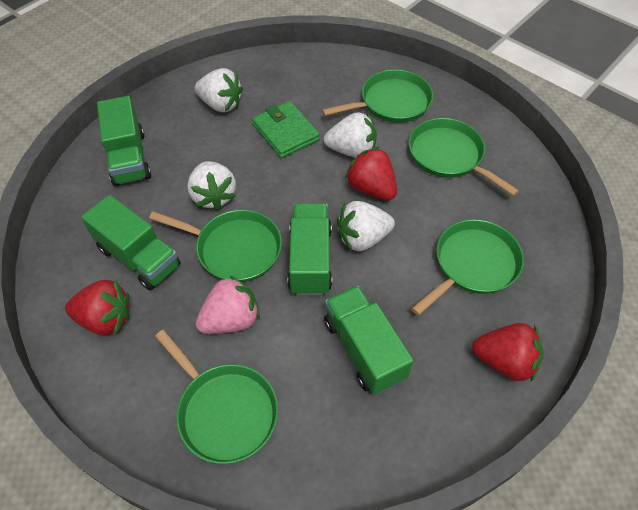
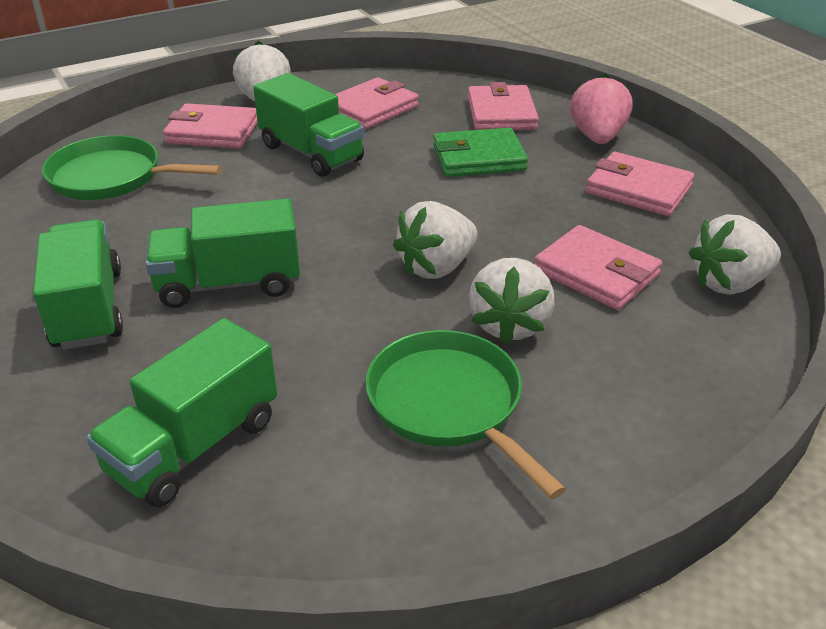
green pan: 5 -> 2
pink wallet: 0 -> 5
red strawberry: 3 -> 0

